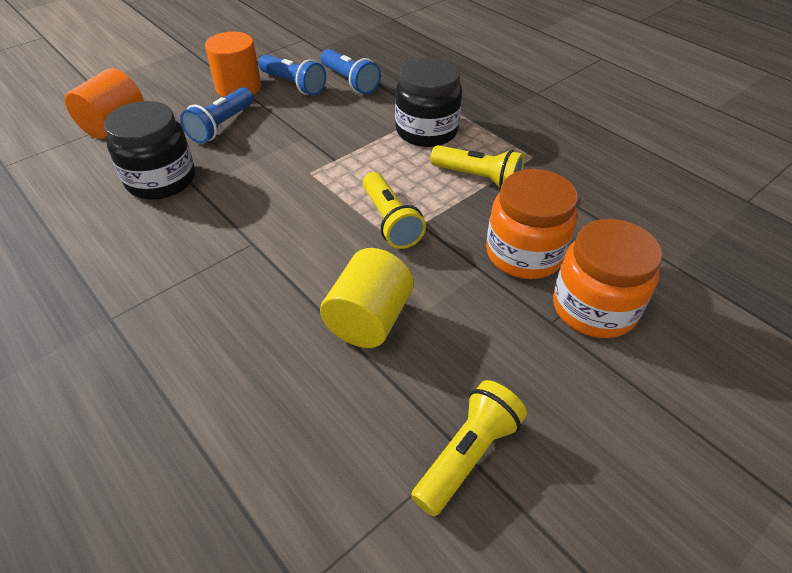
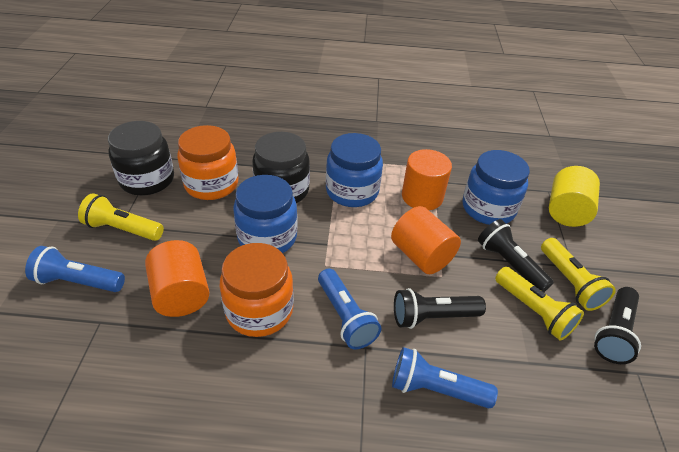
black flashlight: 0 -> 3
blue jar: 0 -> 3
orange cylinder: 2 -> 3

